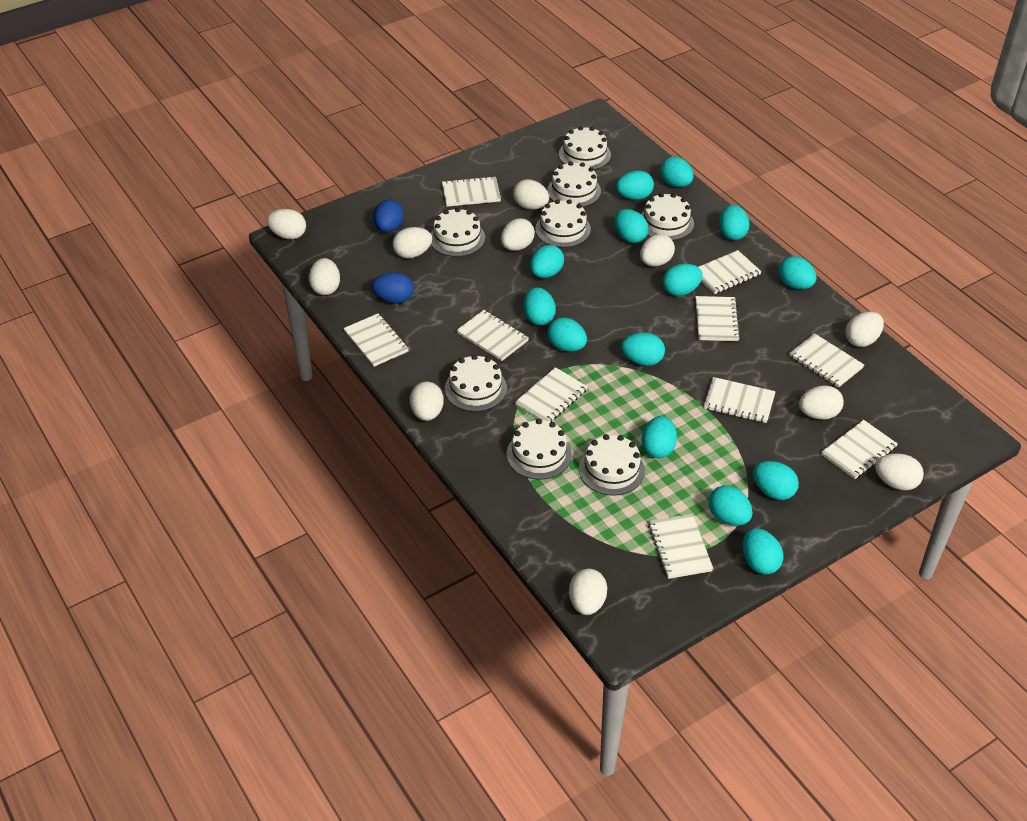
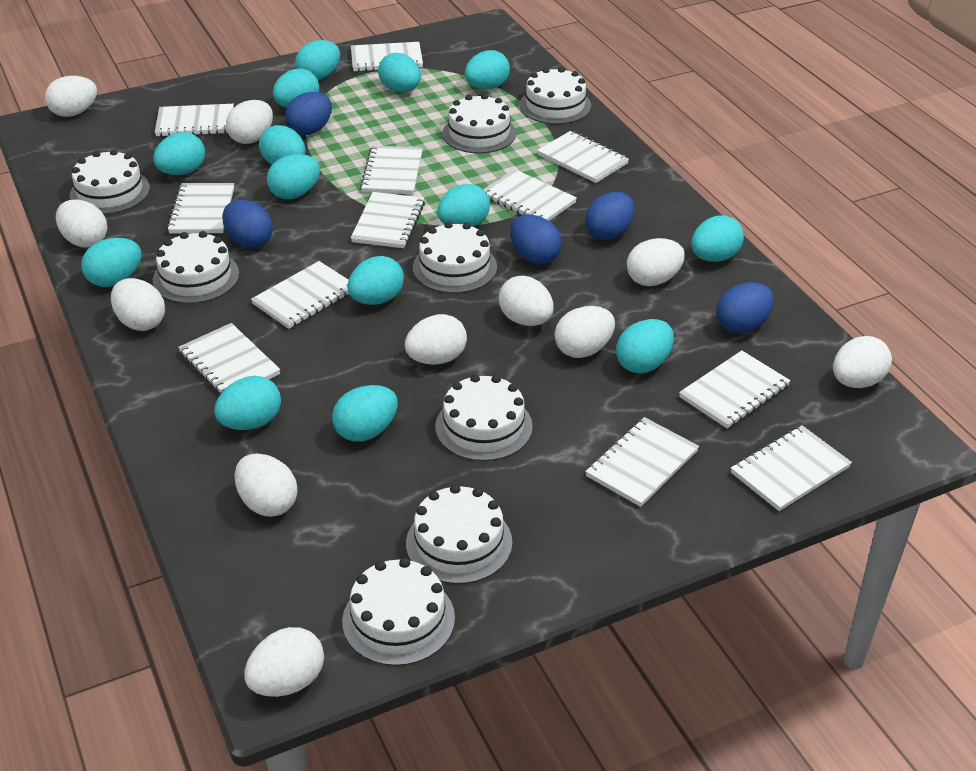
blue egg: 2 -> 5
white notebook: 10 -> 12

